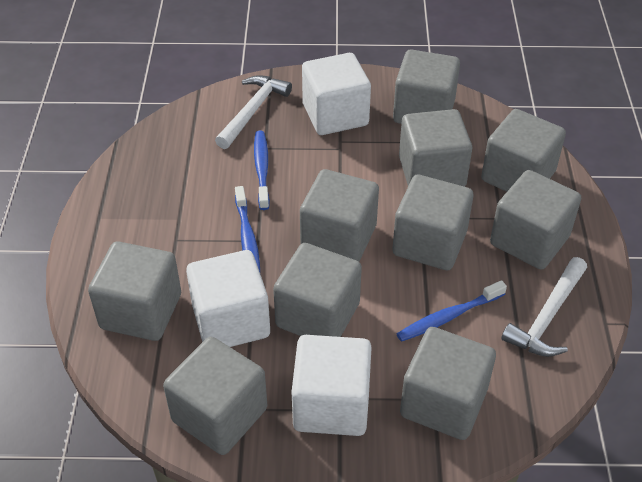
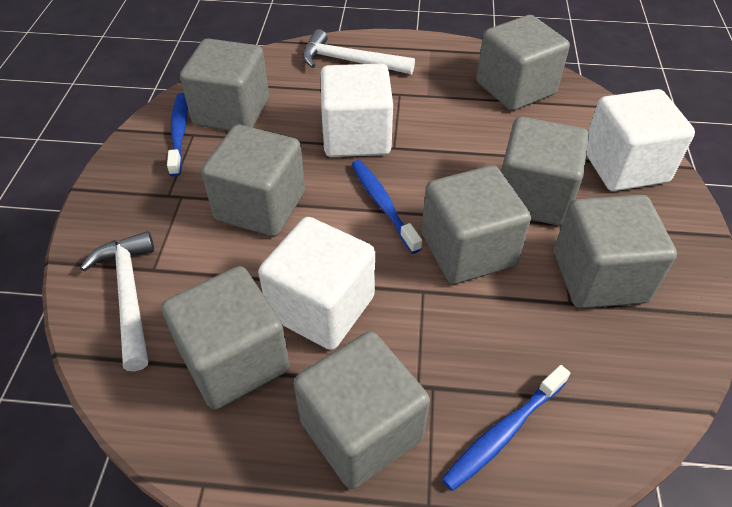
grey cube: 10 -> 8

